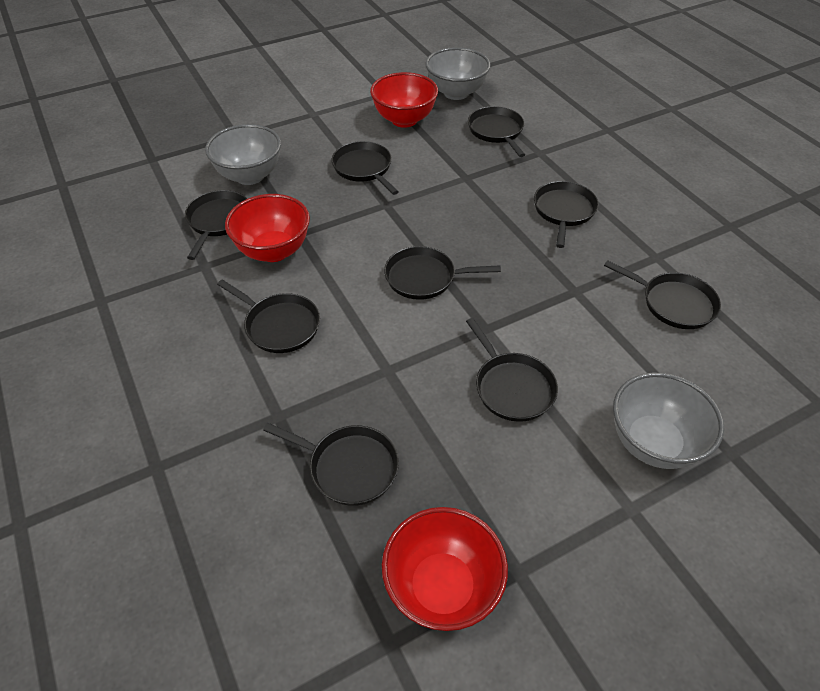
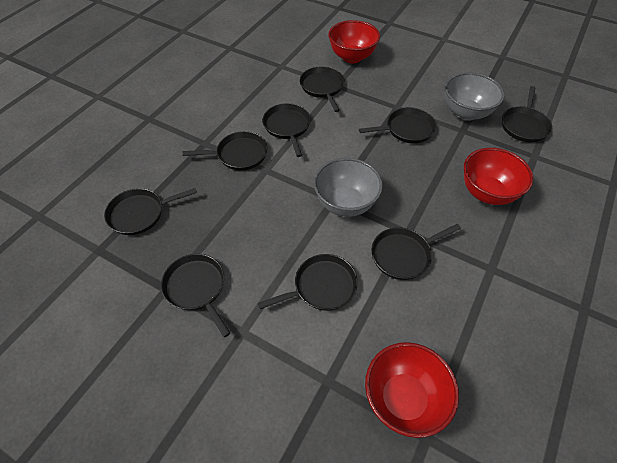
grey bowl: 3 -> 2

